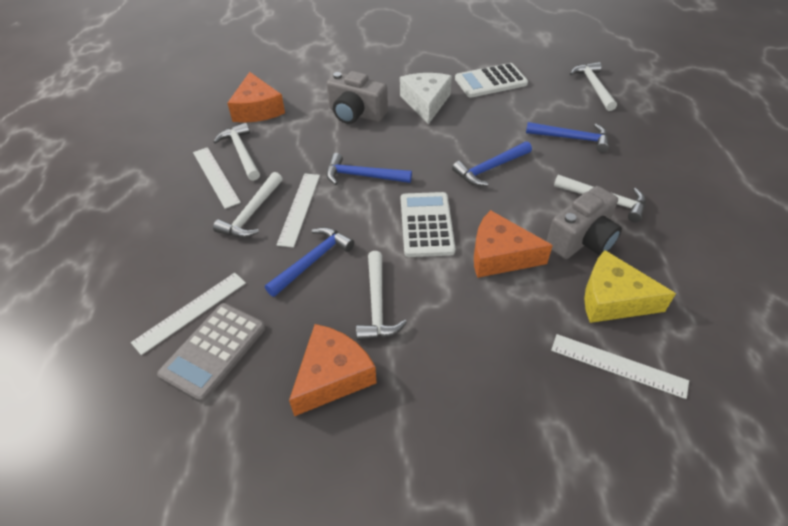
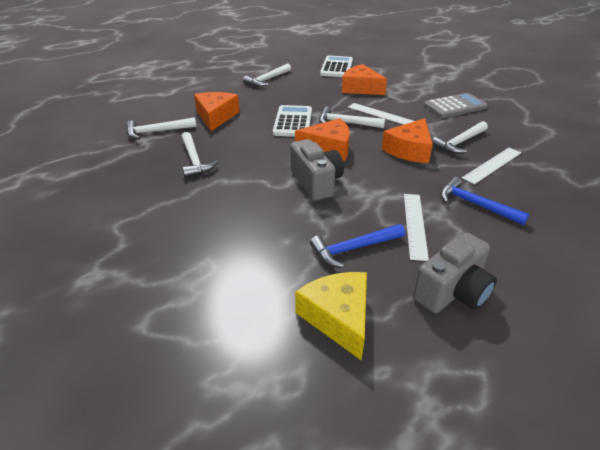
blue hammer: 4 -> 2
orange cheese: 3 -> 4
white cheese: 1 -> 0
white ruler: 4 -> 3

